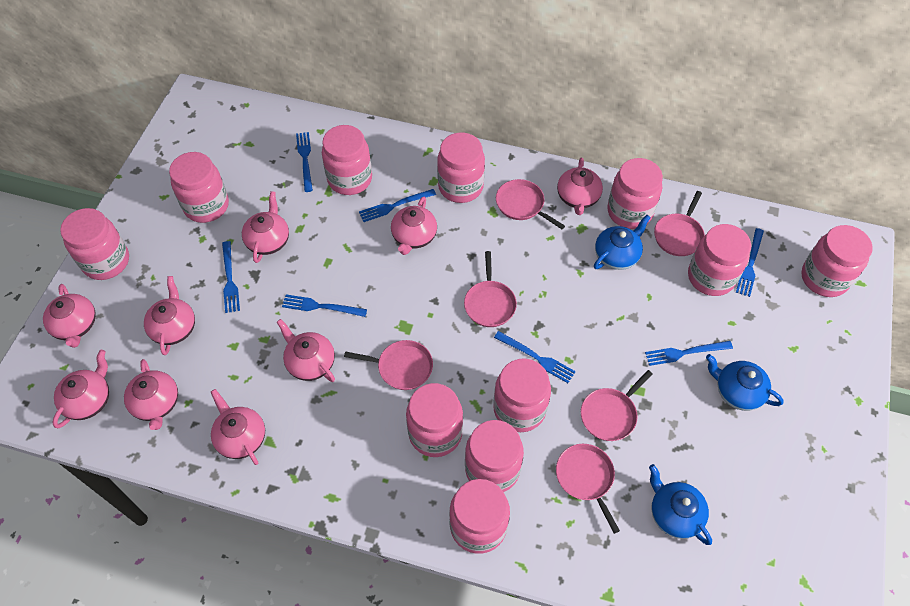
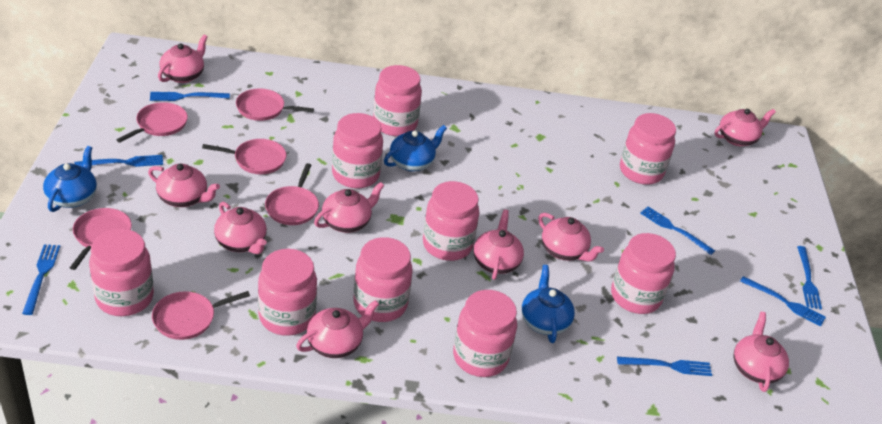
pink jar: 11 -> 9

